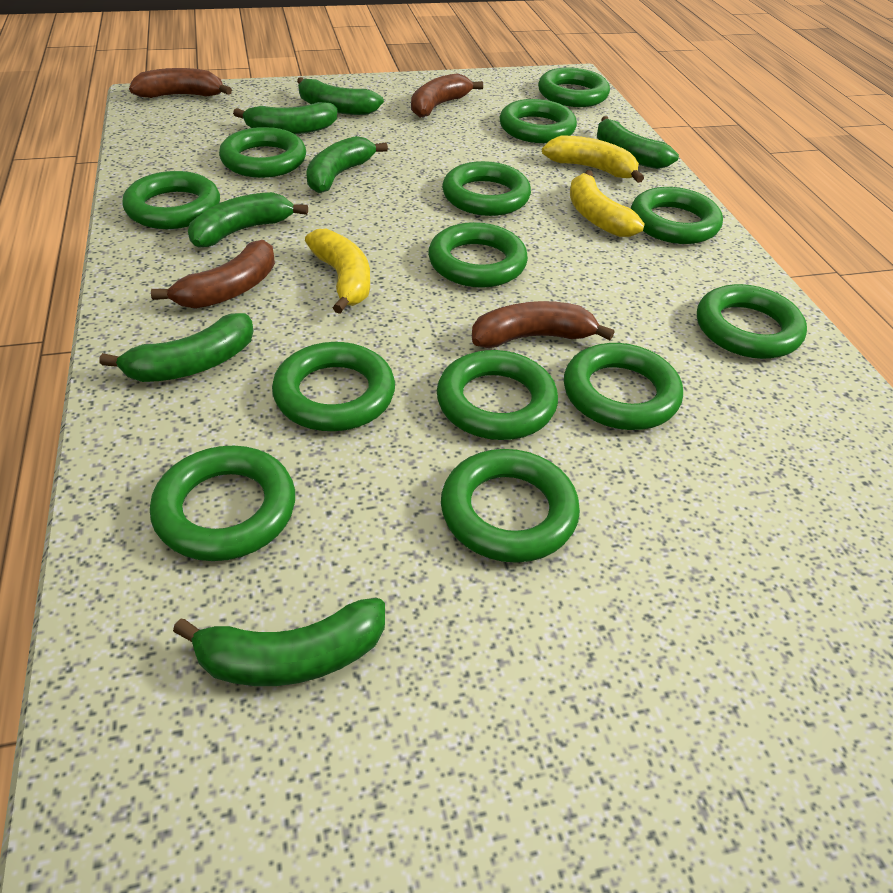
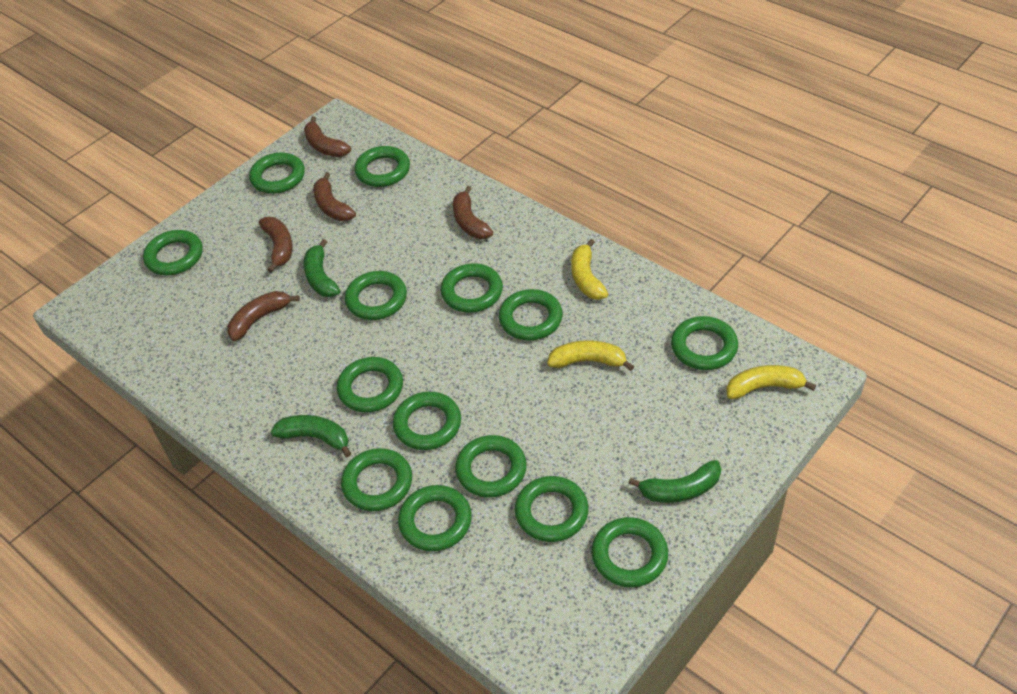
brown banana: 4 -> 5
green banana: 7 -> 3
green ring: 13 -> 14

